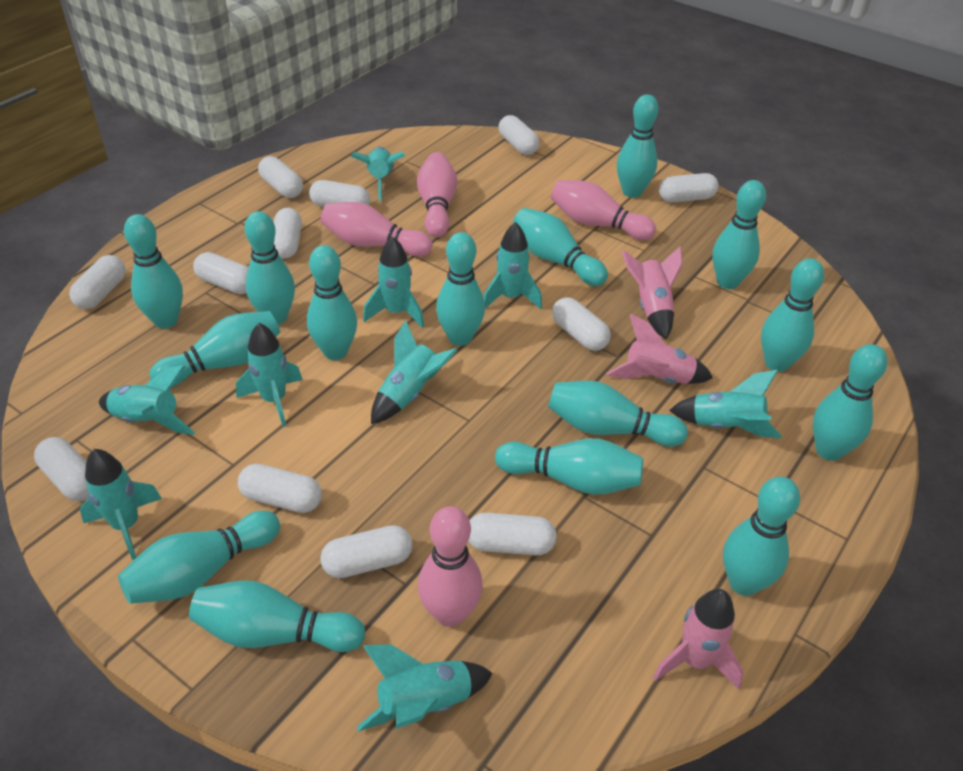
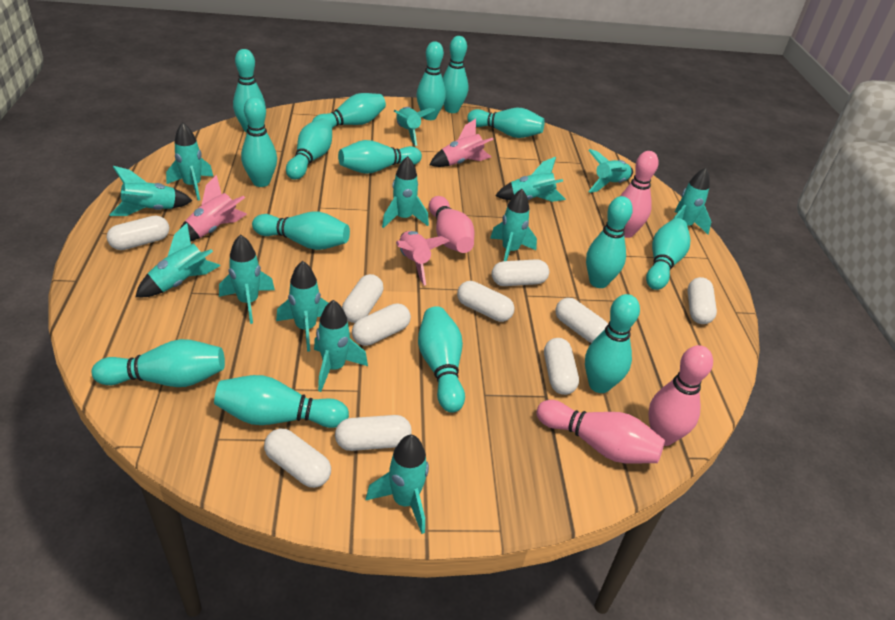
turquoise rocket: 9 -> 13
white capsule: 12 -> 10

